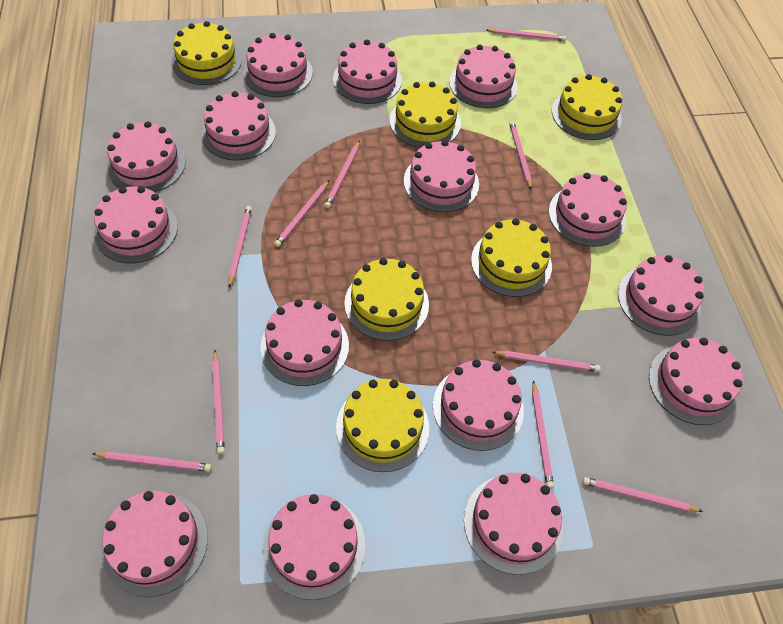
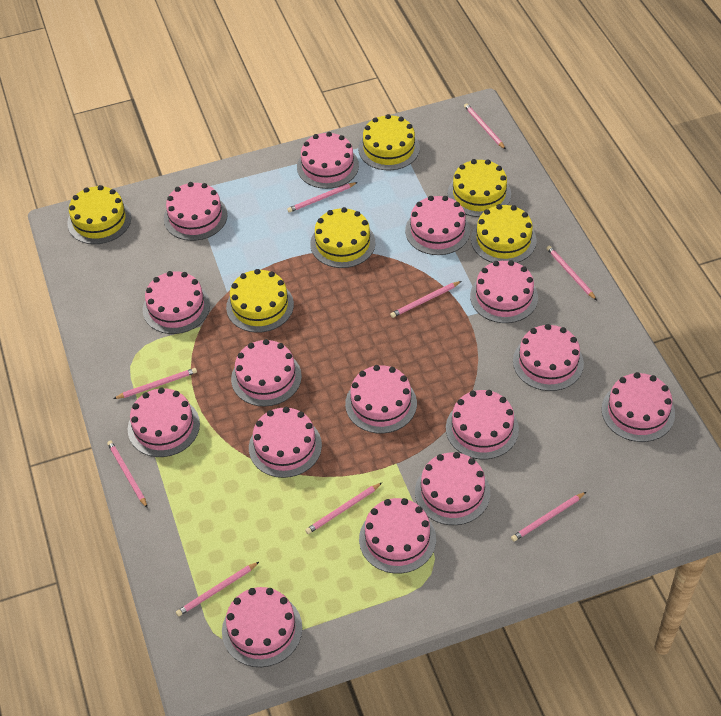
pink pencil: 10 -> 9

